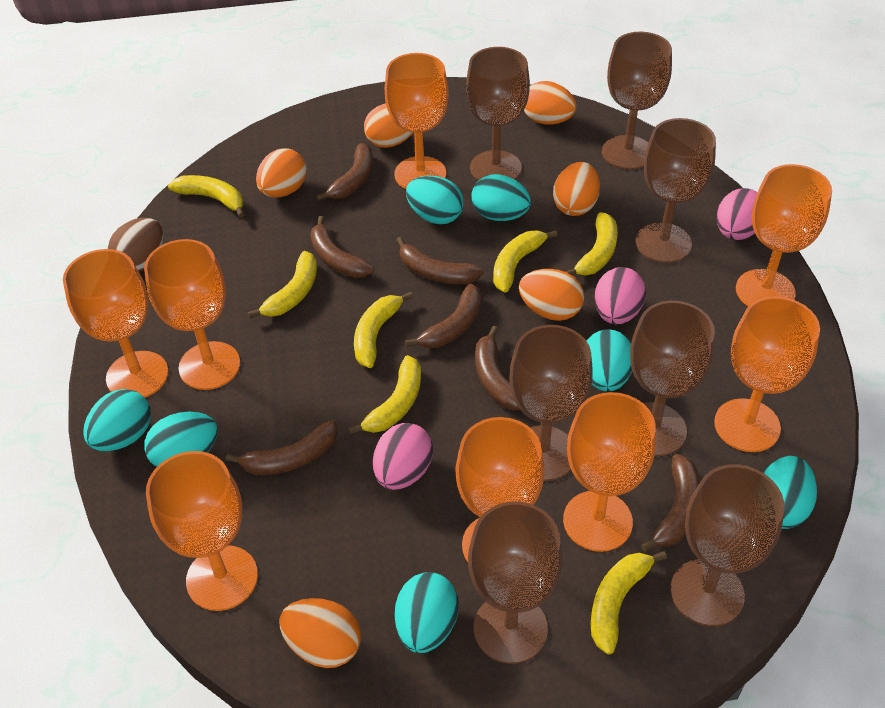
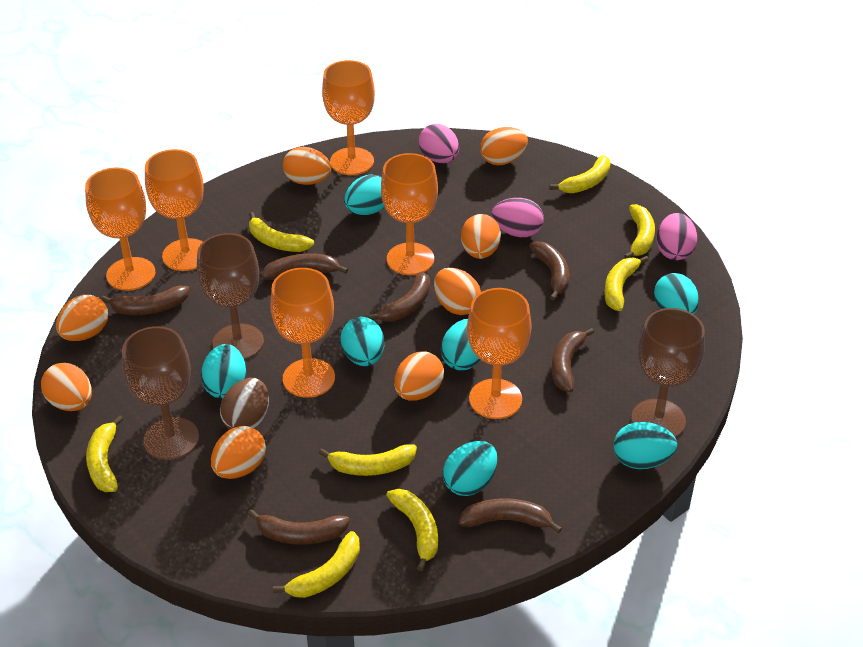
brown goblet: 7 -> 3
orange egg: 6 -> 8
orange goblet: 8 -> 6
yellow banana: 7 -> 8

